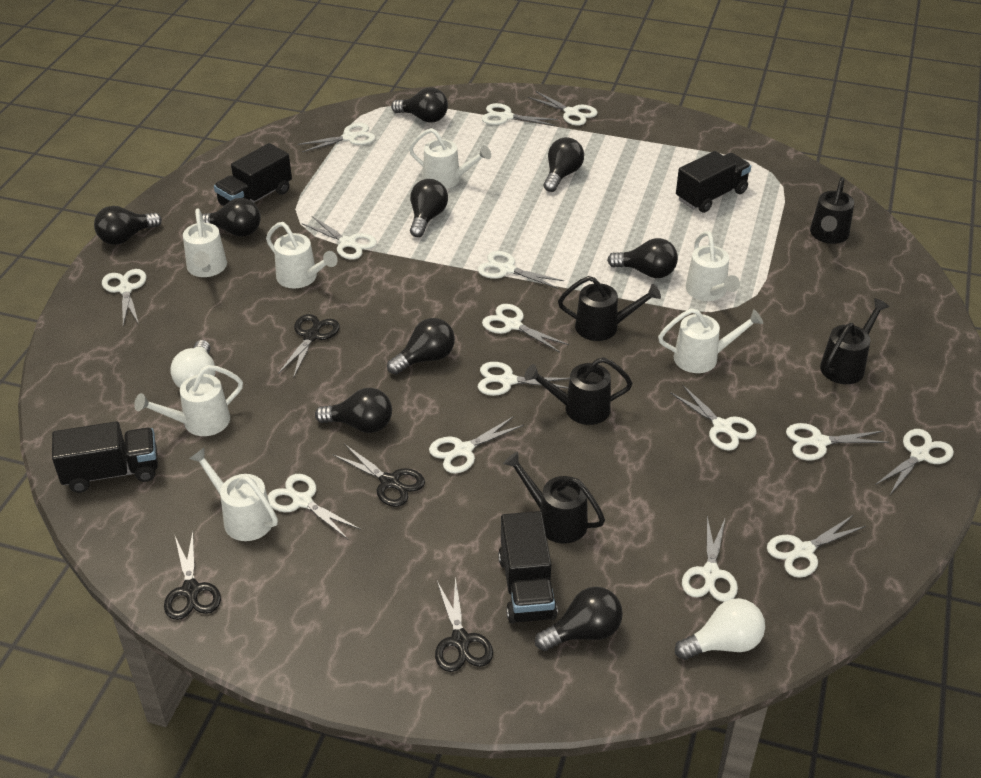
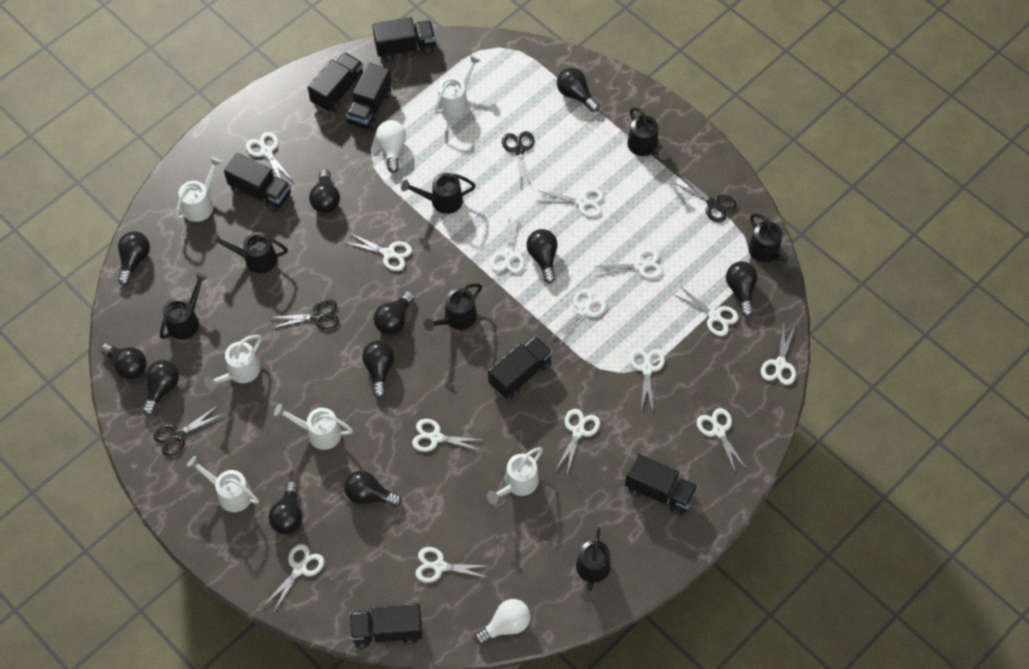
black light bulb: 9 -> 11
black truck: 4 -> 7
black watering can: 5 -> 7
white scissors: 15 -> 14
white watering can: 7 -> 6

